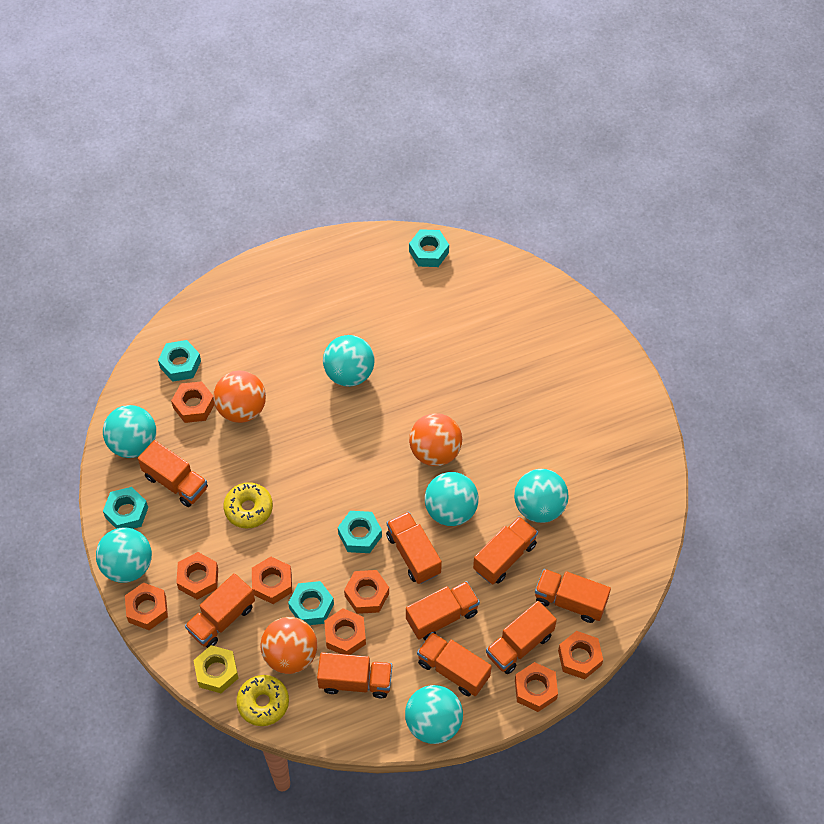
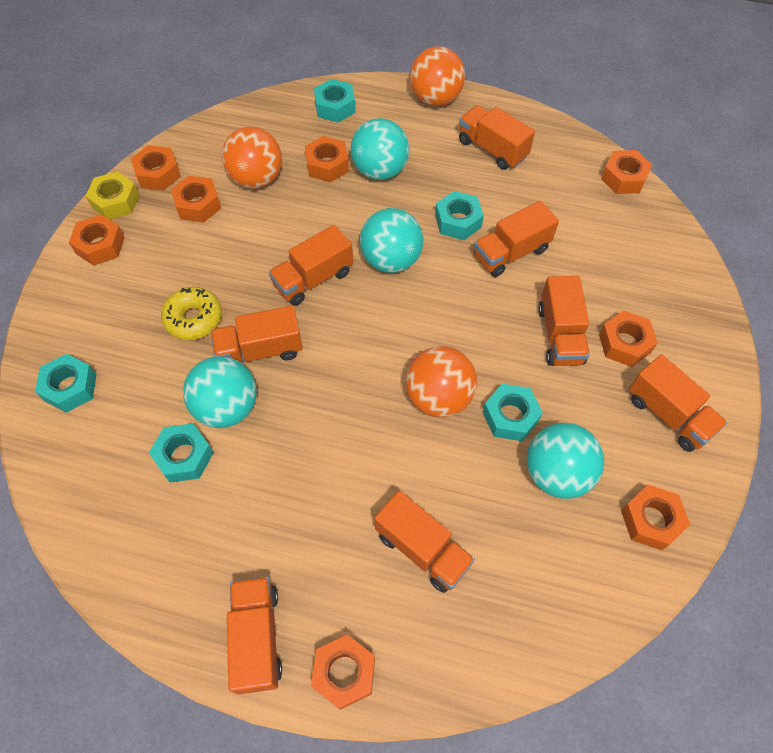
orange truck: 9 -> 8
turquoise ball: 6 -> 4
yellow donut: 2 -> 1

